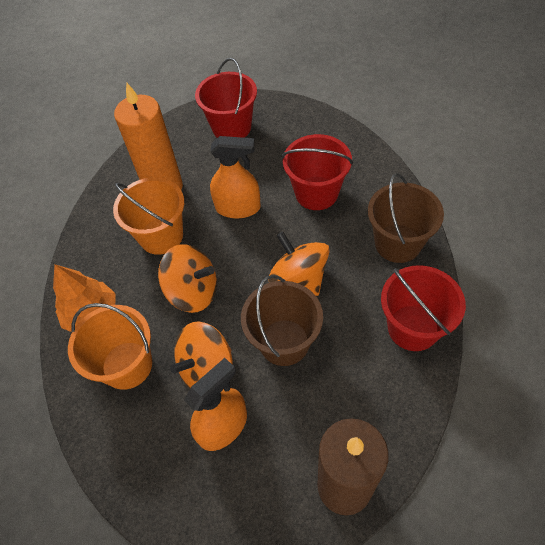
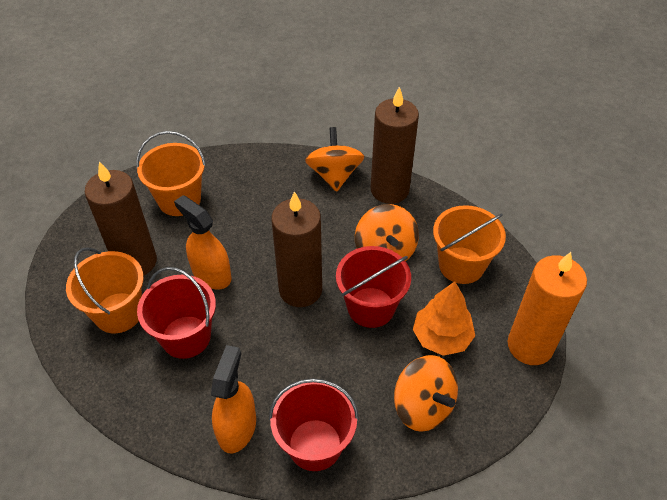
brown bucket: 2 -> 0
brown candle: 1 -> 3
orange bucket: 2 -> 3

